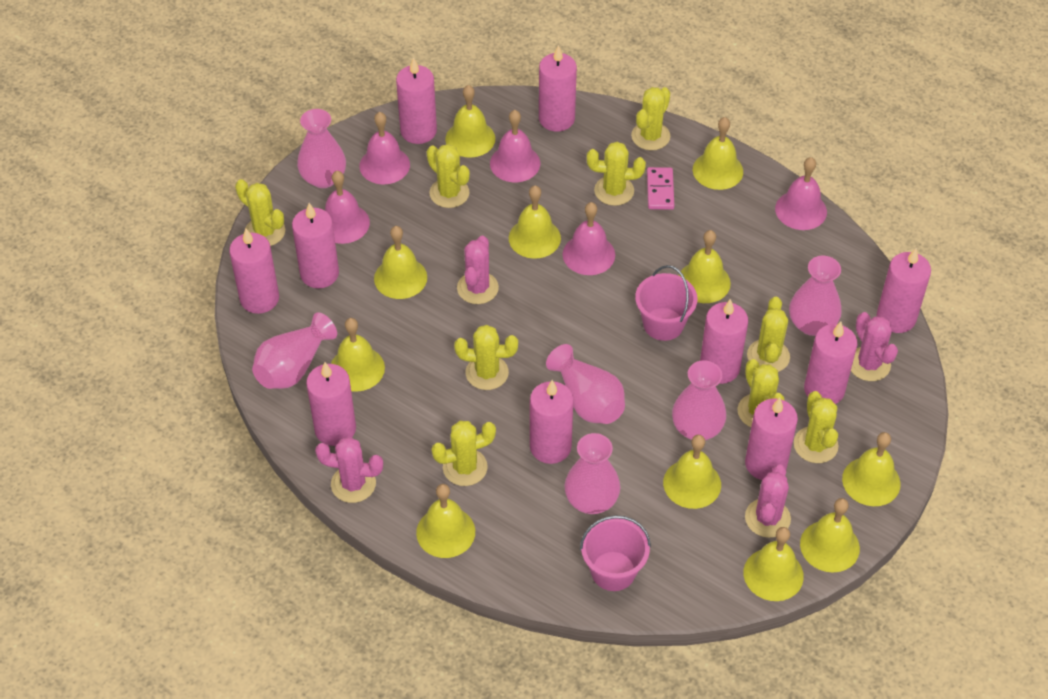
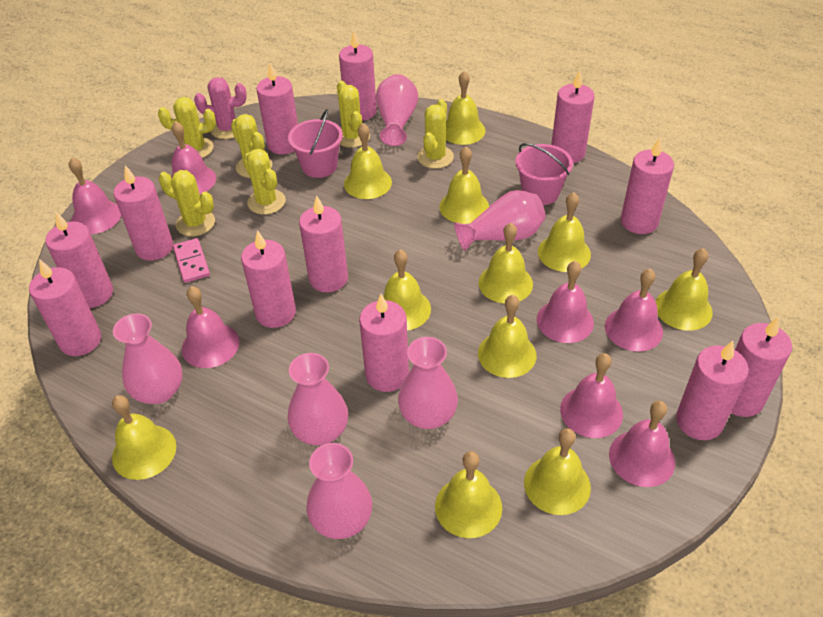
pink bell: 5 -> 7
pink cactus: 4 -> 1
pink candle: 10 -> 12
yellow cactus: 9 -> 6

